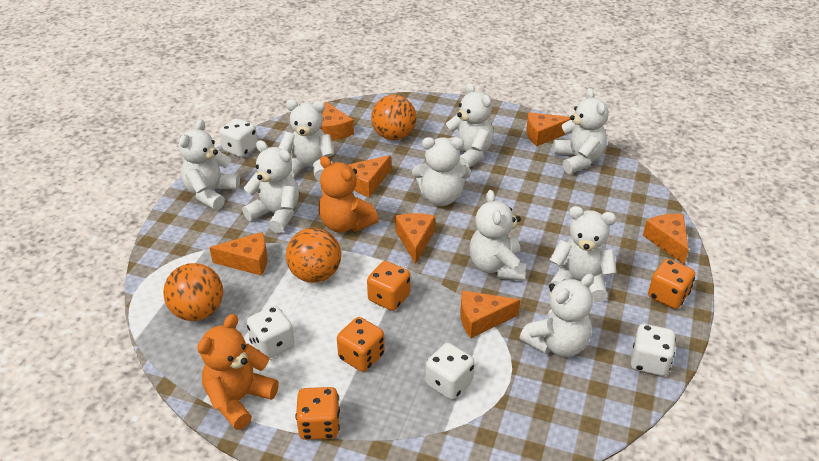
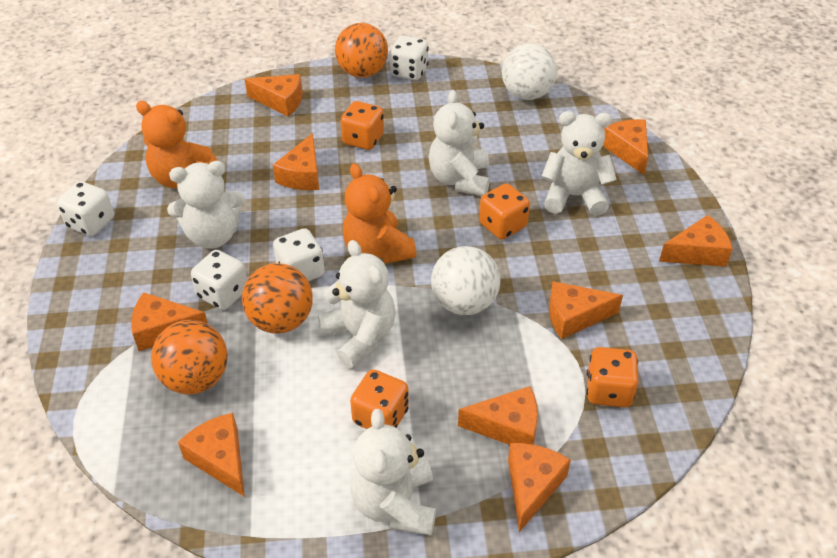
orange cheese: 7 -> 9
white ball: 0 -> 2
white teddy bear: 9 -> 5

